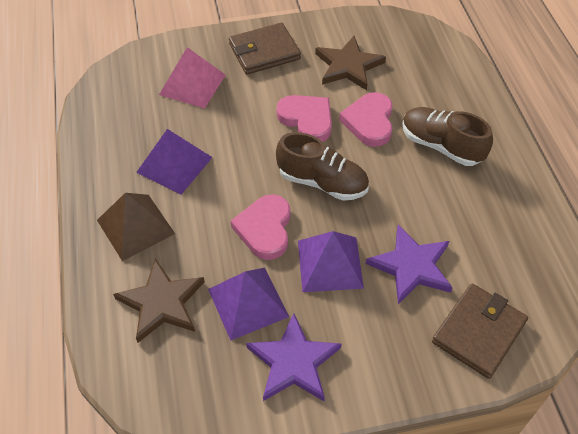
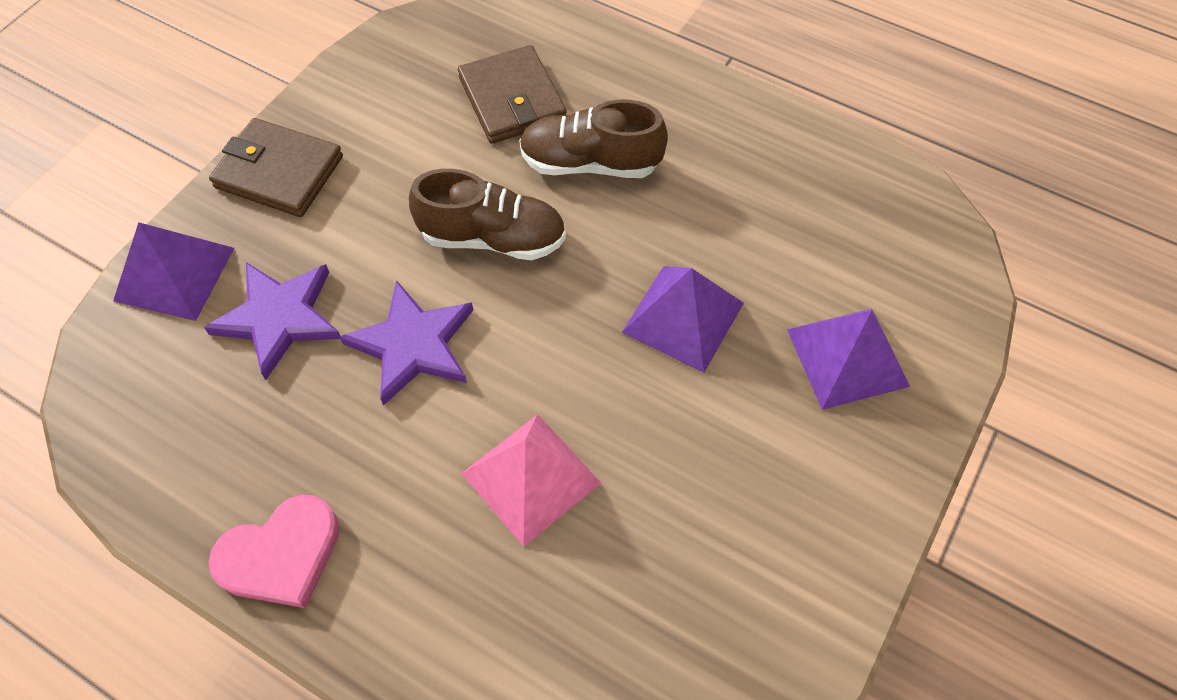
brown pyramid: 1 -> 0
brown star: 2 -> 0
pink heart: 3 -> 1

